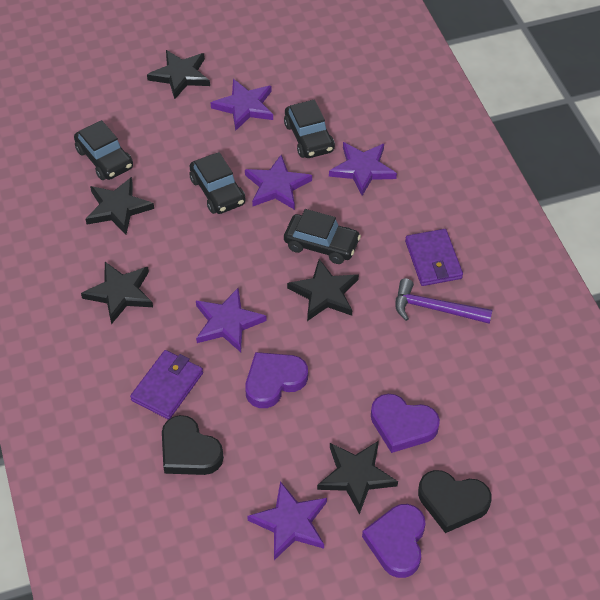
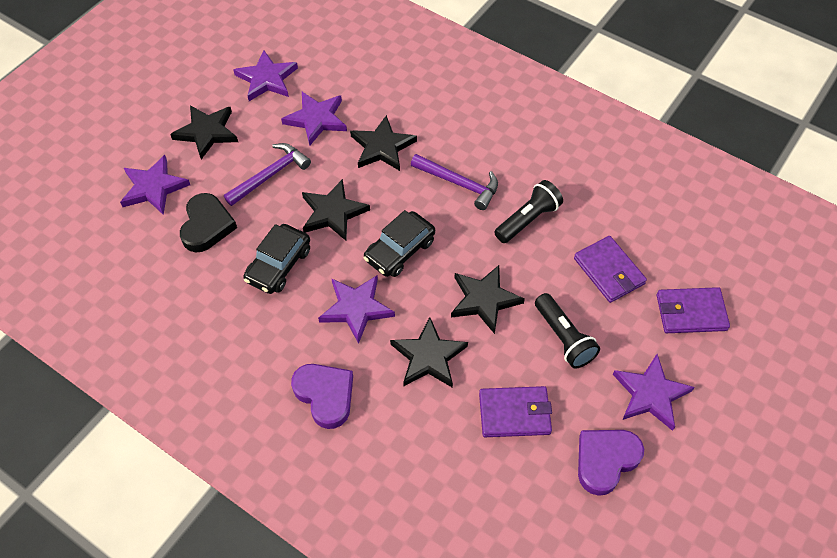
black car: 4 -> 2
black flashlight: 0 -> 2
black heart: 2 -> 1
purple hammer: 1 -> 2
purple heart: 3 -> 2
purple wallet: 2 -> 3

